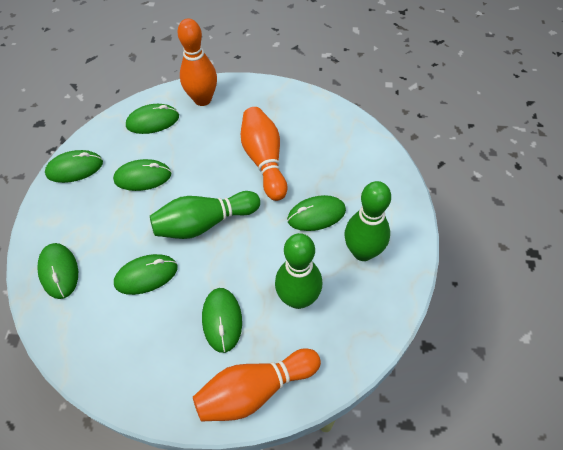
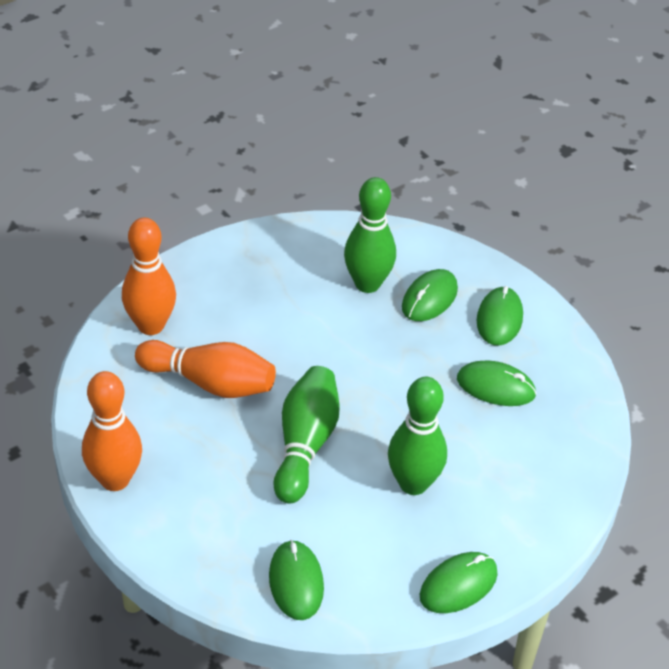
green mouse: 7 -> 5

